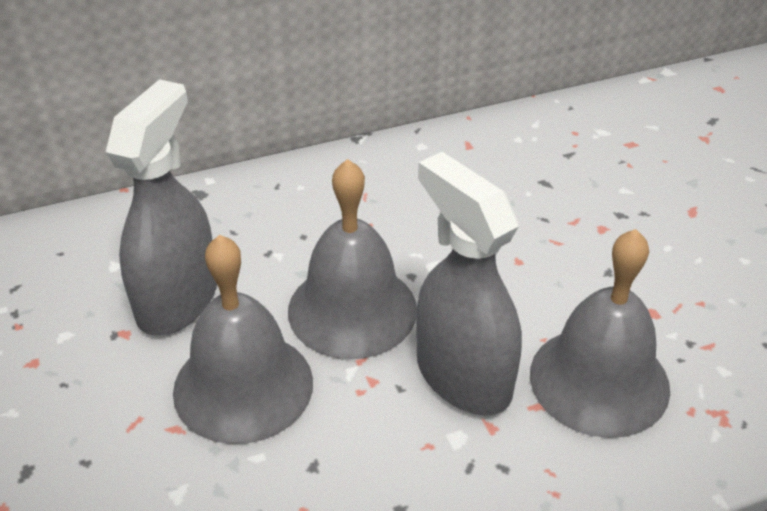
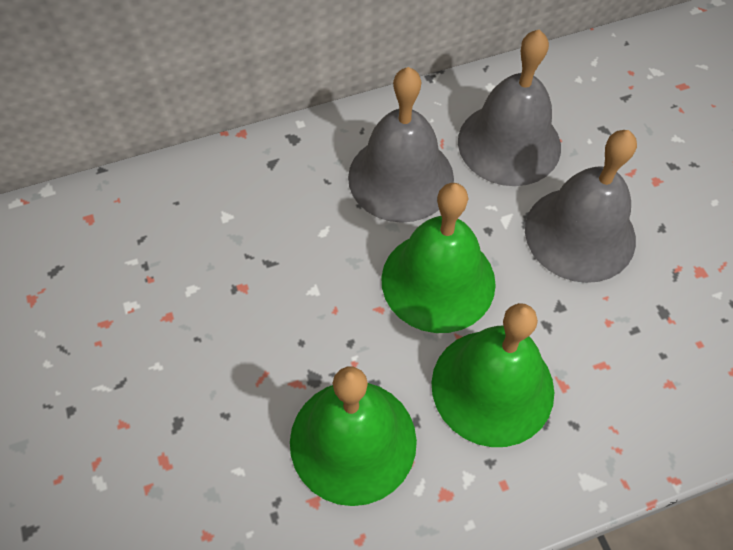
green bell: 0 -> 3
grey spray bottle: 2 -> 0

